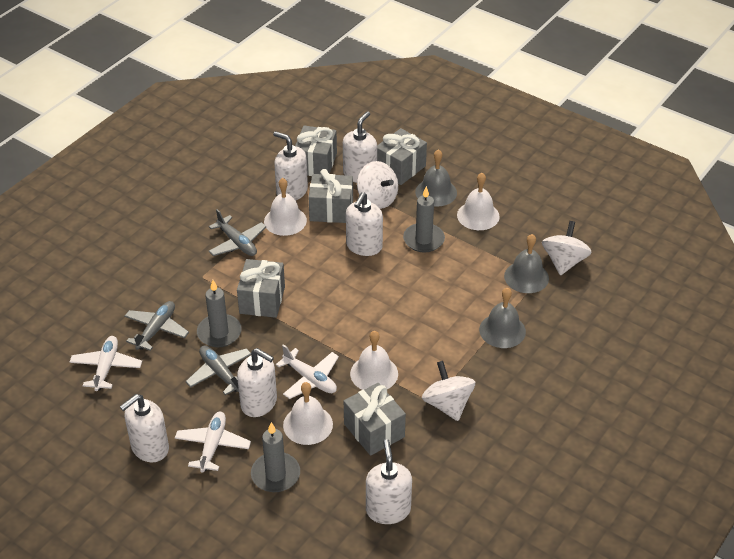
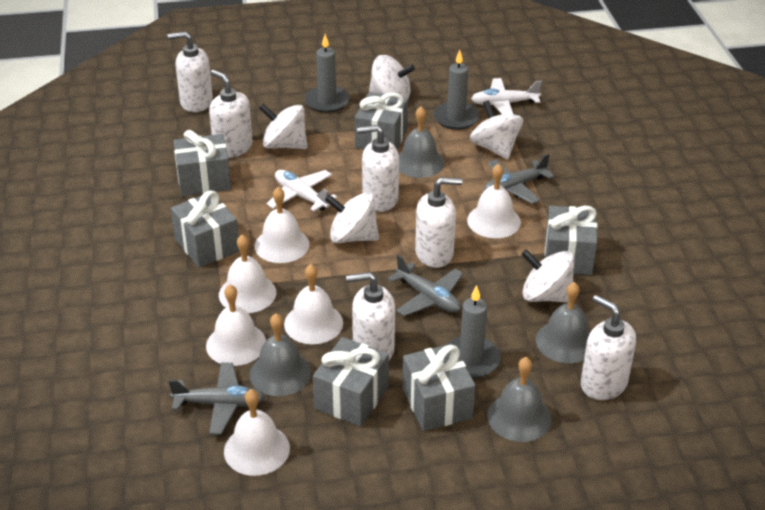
grey bell: 3 -> 4
grey gift: 5 -> 6
white bell: 4 -> 6
white plane: 3 -> 2
white spinning top: 3 -> 5

